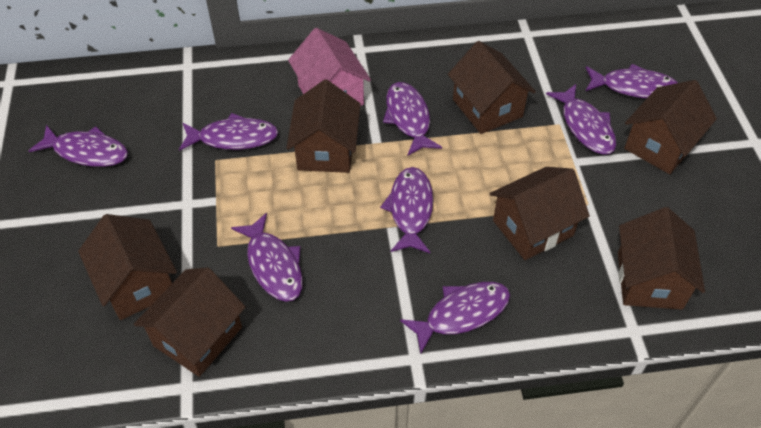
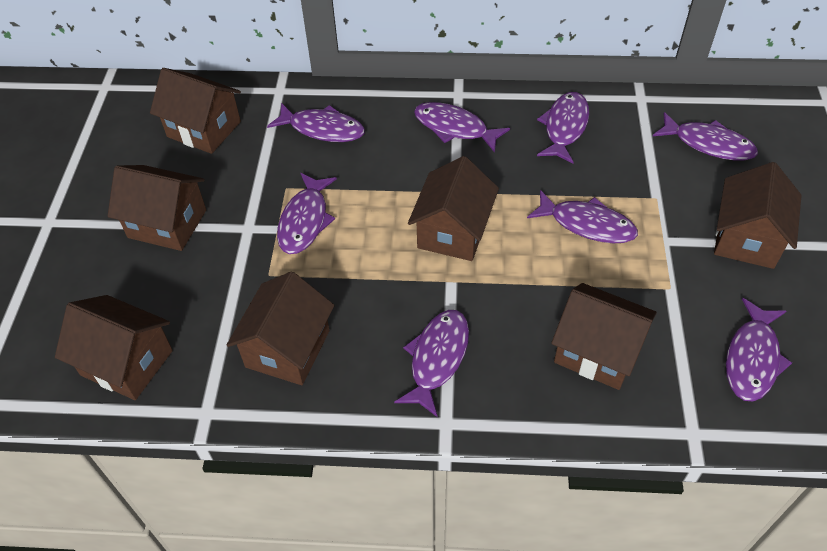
pink house: 1 -> 0

